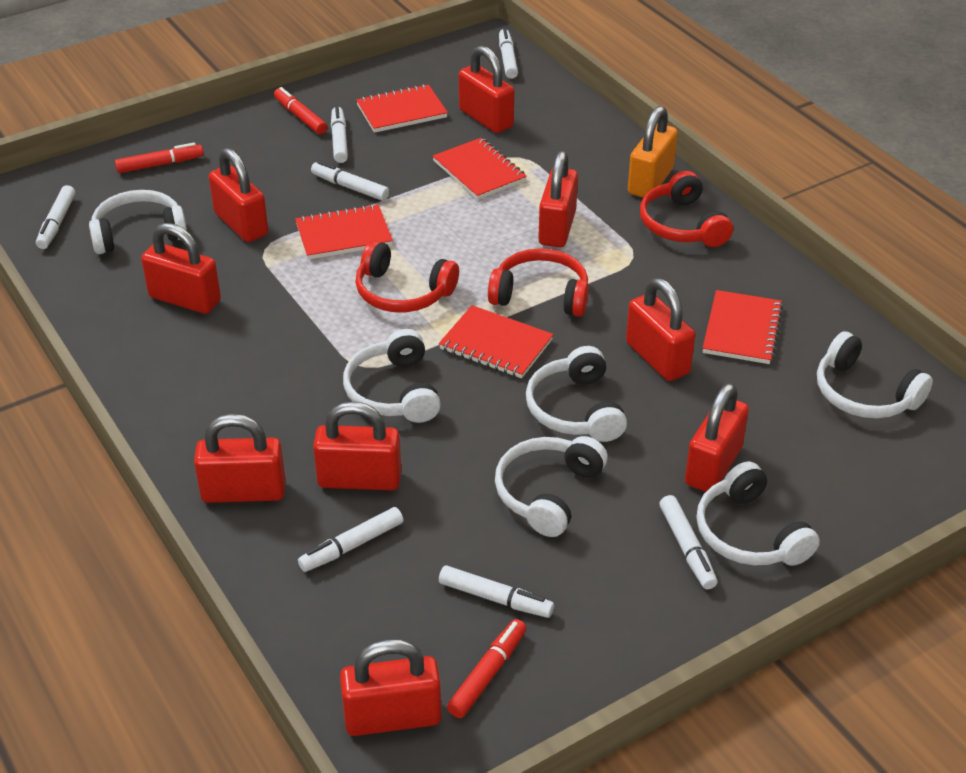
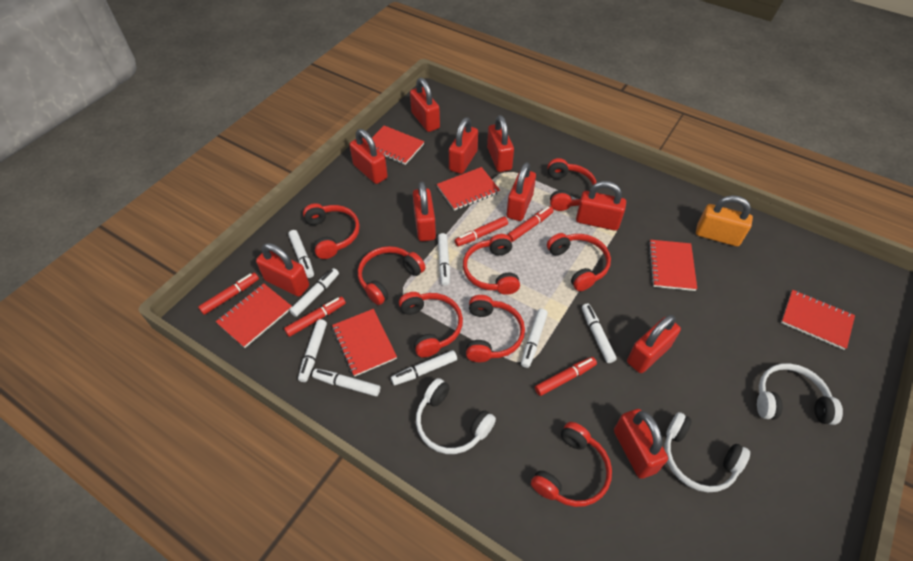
red headphones: 3 -> 8
red marker: 3 -> 5
red notebook: 5 -> 6
red padlock: 9 -> 10
white headphones: 6 -> 3
white marker: 7 -> 8

